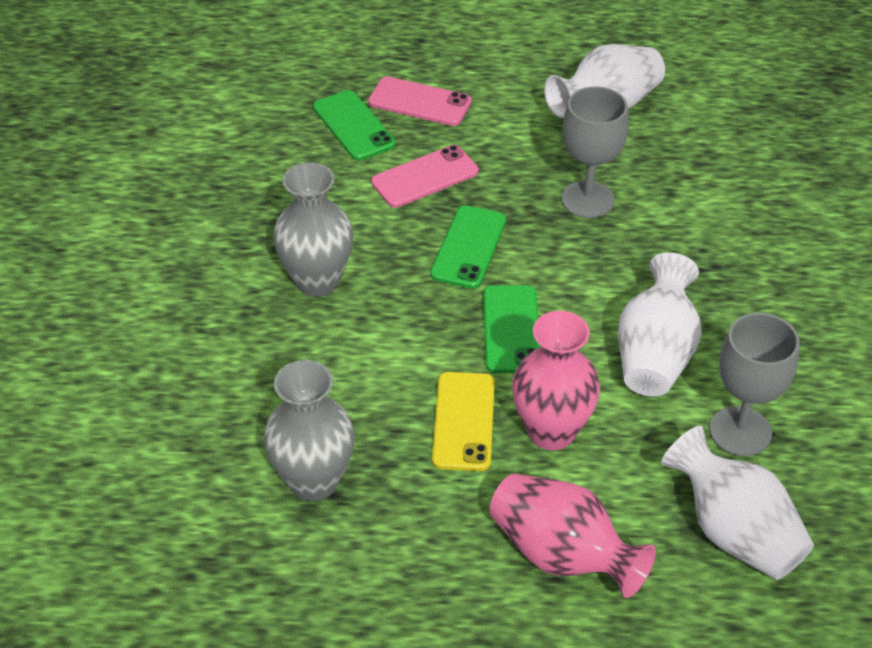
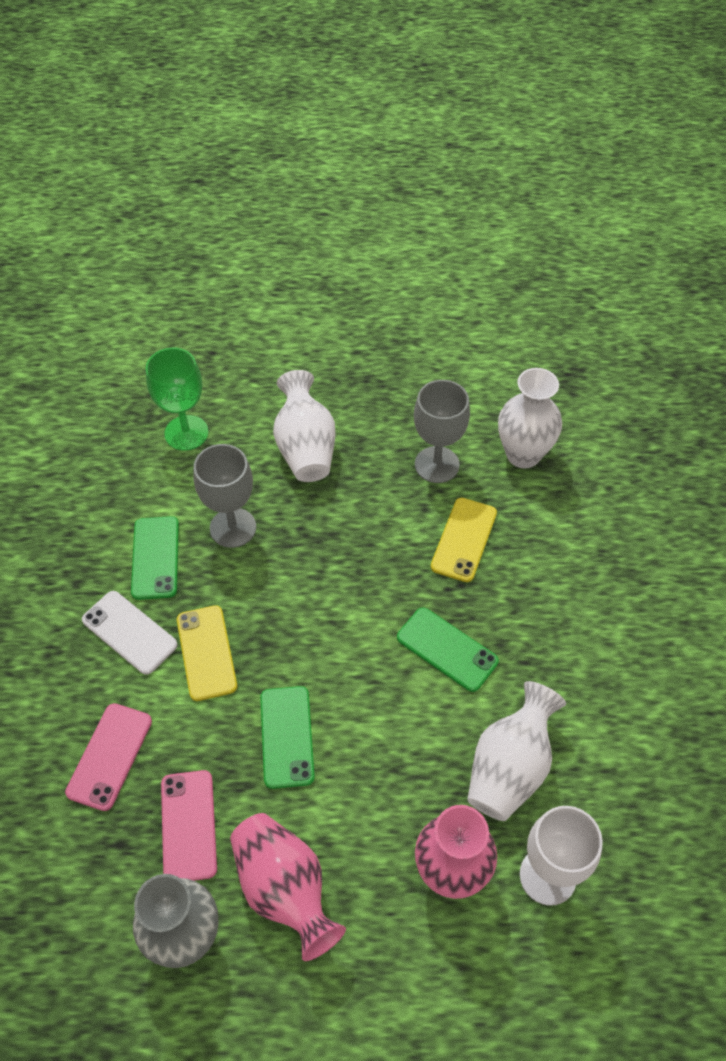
green goblet: 0 -> 1
grey vase: 2 -> 1
white goblet: 0 -> 1
white phone: 0 -> 1
yellow phone: 1 -> 2

